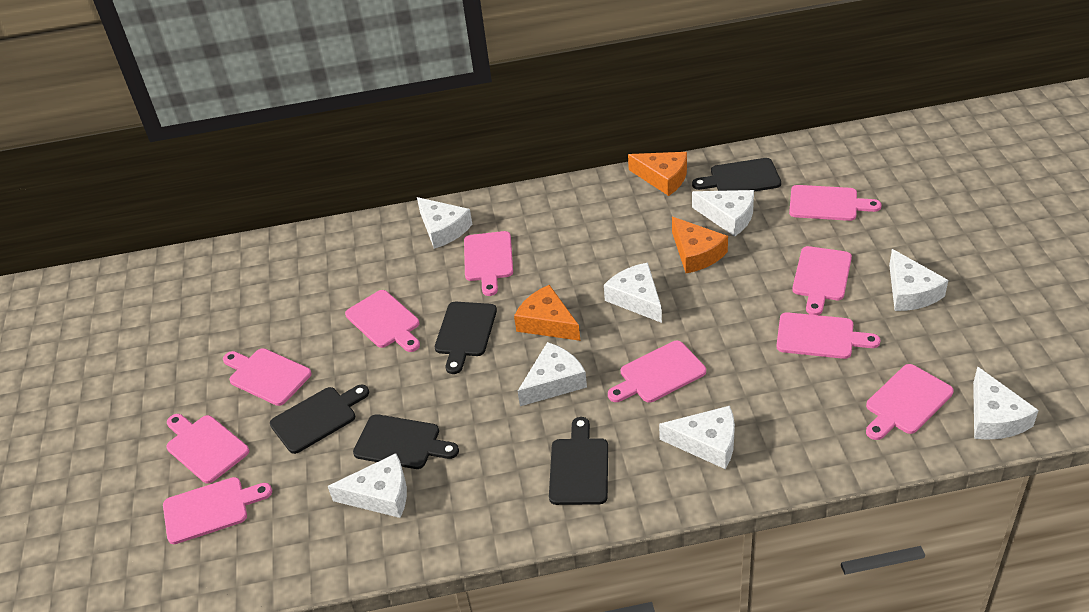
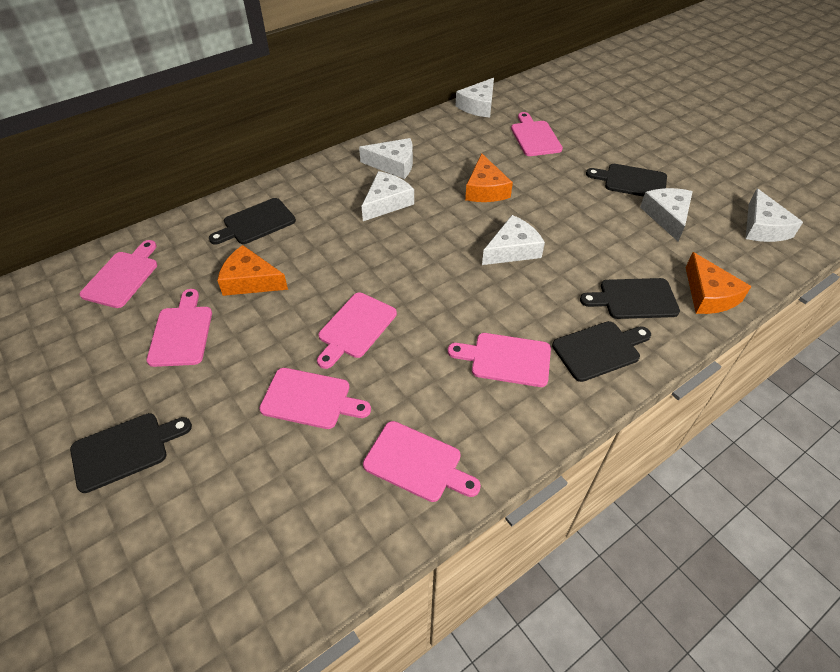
pink cutting board: 10 -> 7
white cheese: 8 -> 6

